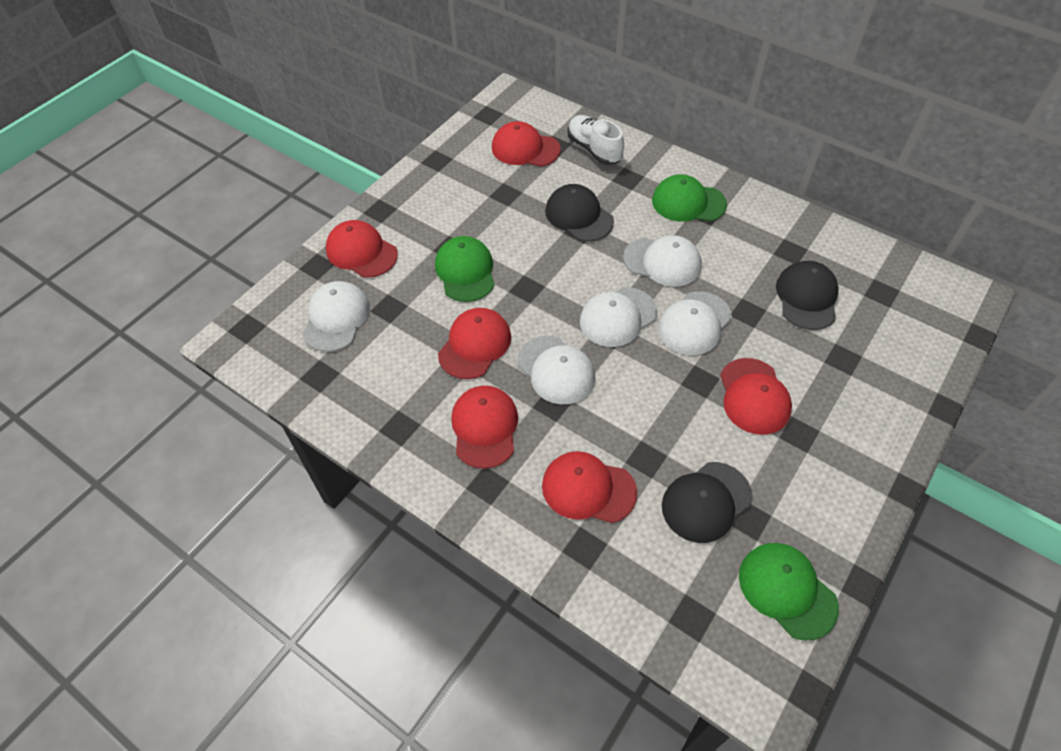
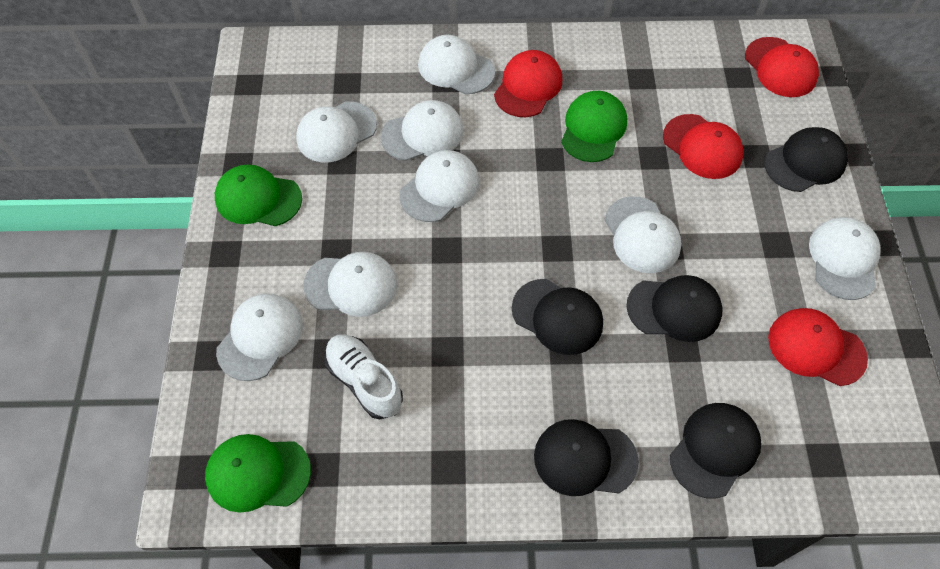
black cap: 3 -> 5
red cap: 6 -> 4
white cap: 5 -> 8

